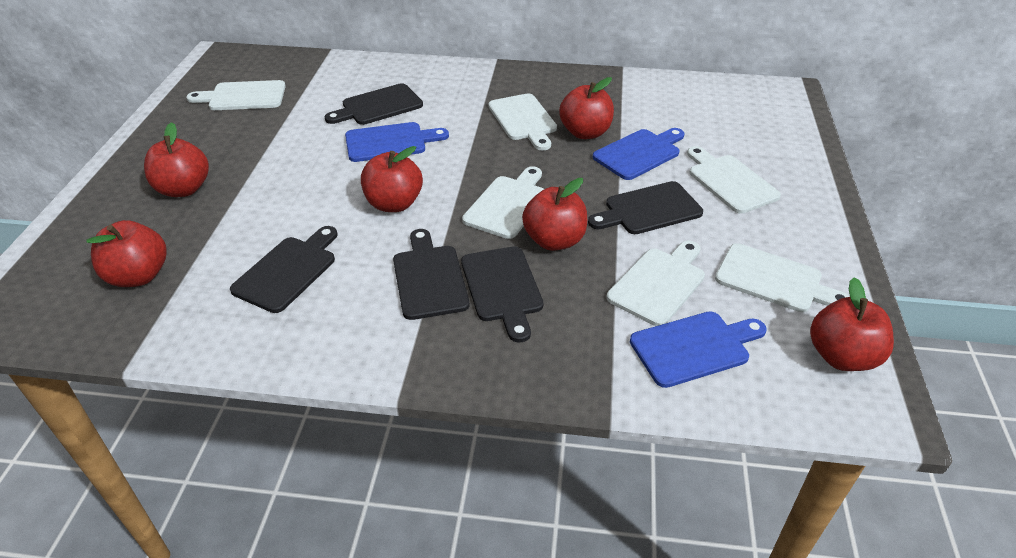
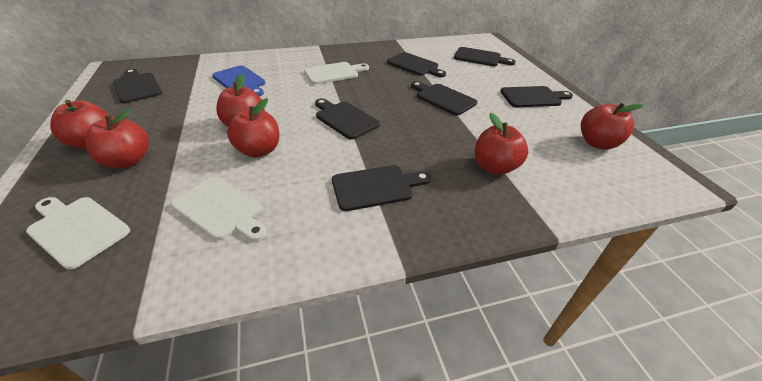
black cutting board: 5 -> 7
blue cutting board: 3 -> 1
white cutting board: 6 -> 3

